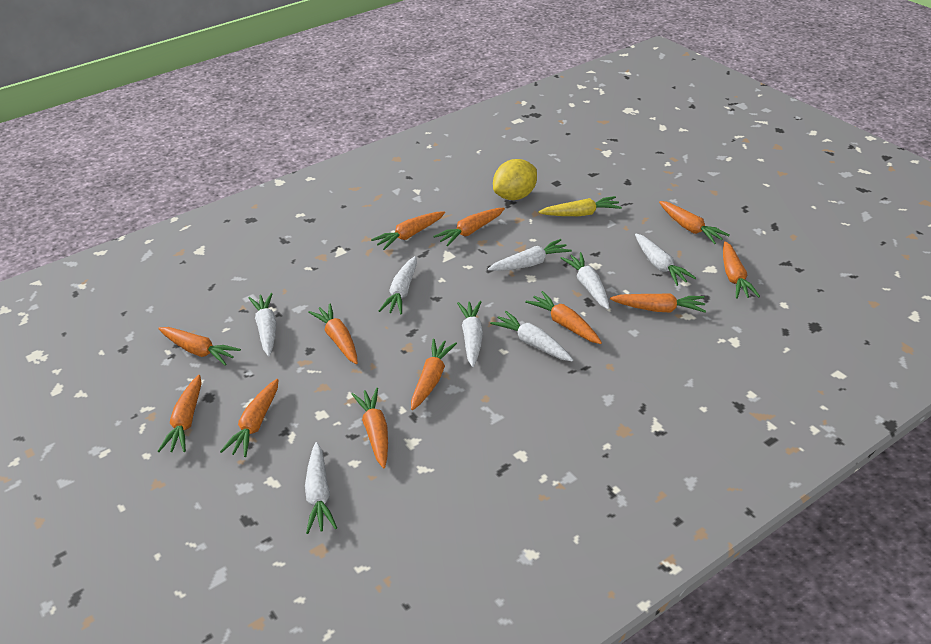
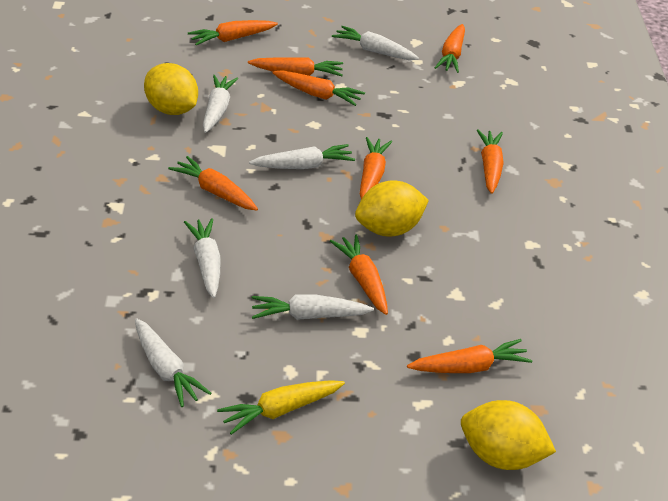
orange carrot: 12 -> 9
white carrot: 8 -> 6
yellow lemon: 1 -> 3

